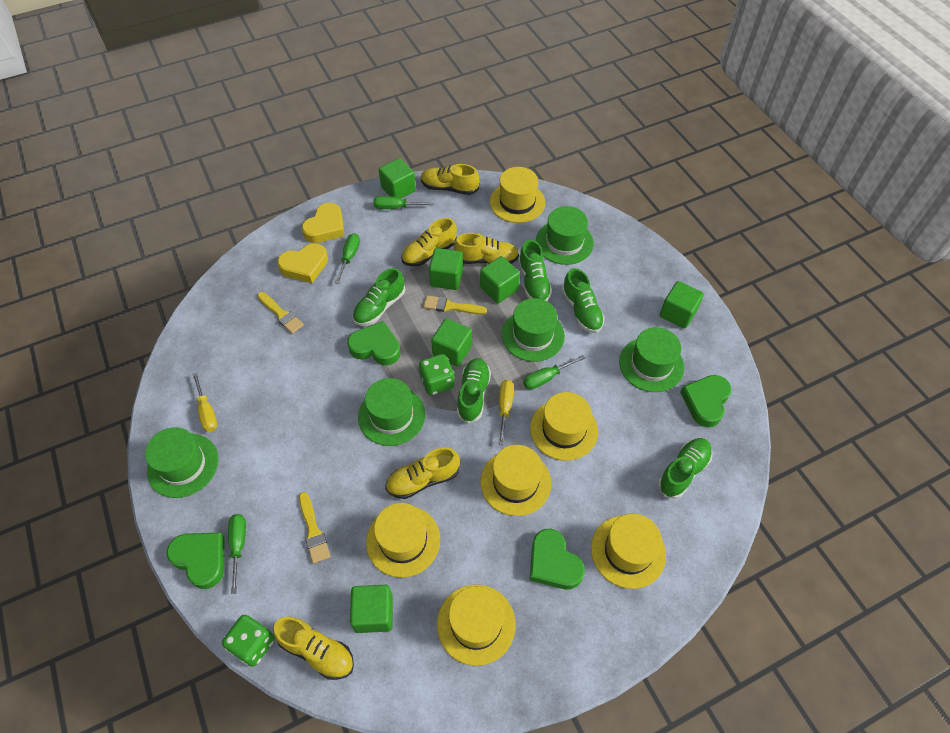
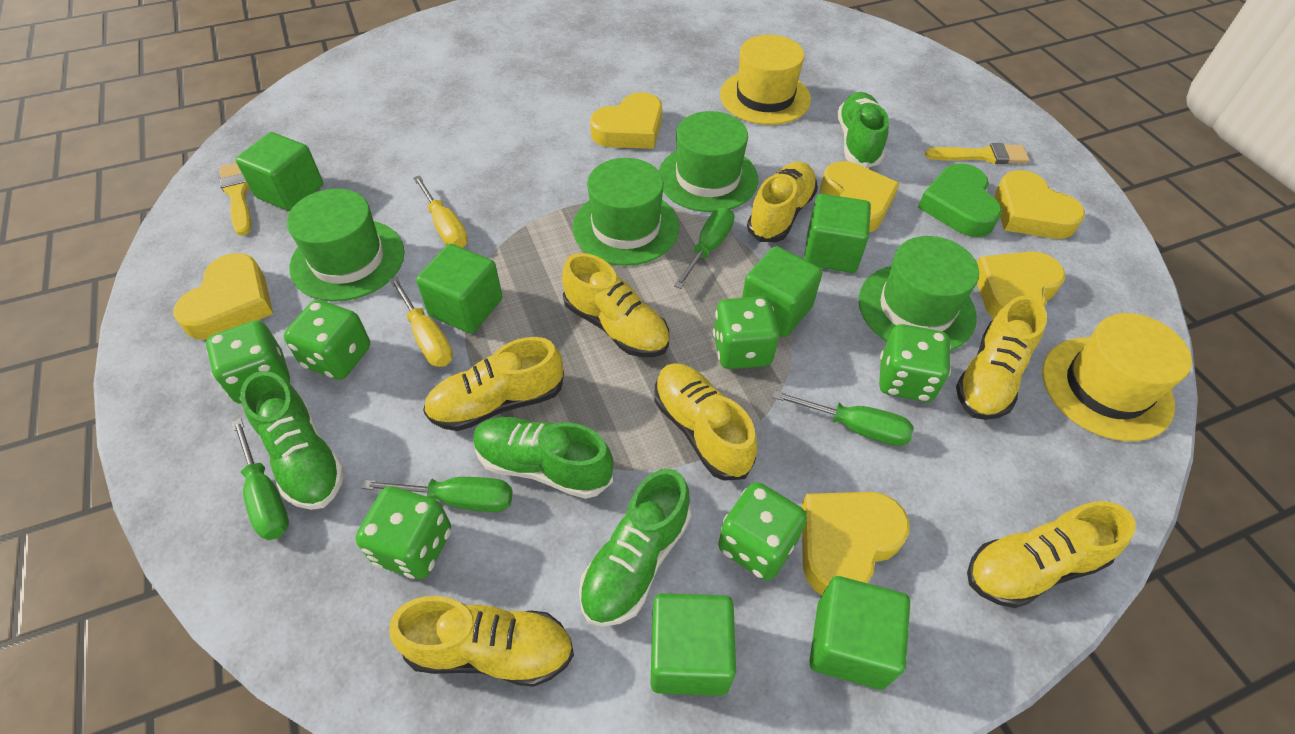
green dice: 2 -> 6
green hat: 5 -> 4
green heart: 4 -> 1
green shoe: 5 -> 4
yellow brush: 3 -> 2
yellow hat: 6 -> 2
yellow heart: 2 -> 6
yellow shoe: 5 -> 7

